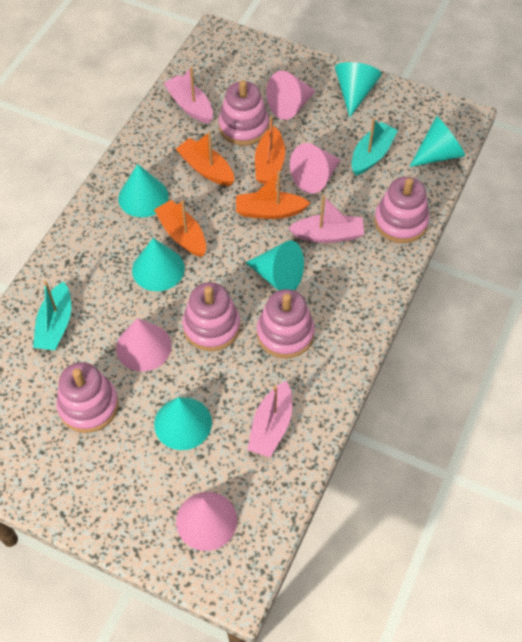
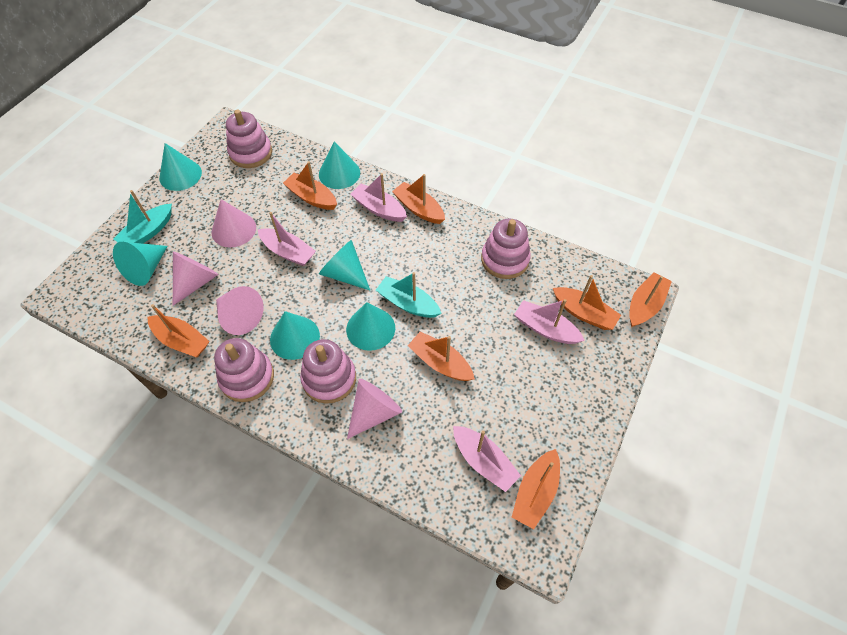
orange boat: 4 -> 7
pink boat: 3 -> 4
pink stacking toy: 5 -> 4

